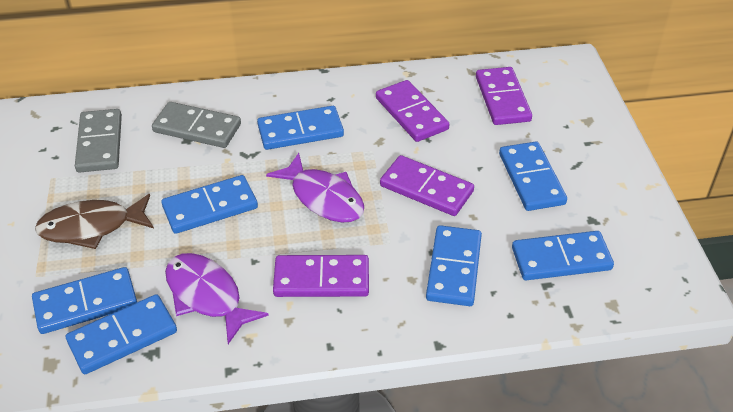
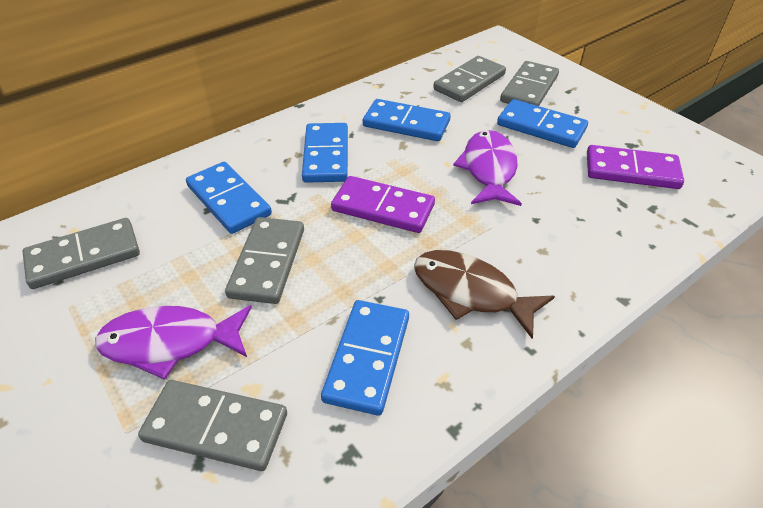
blue domino: 7 -> 5
grey domino: 2 -> 5
purple domino: 4 -> 2

